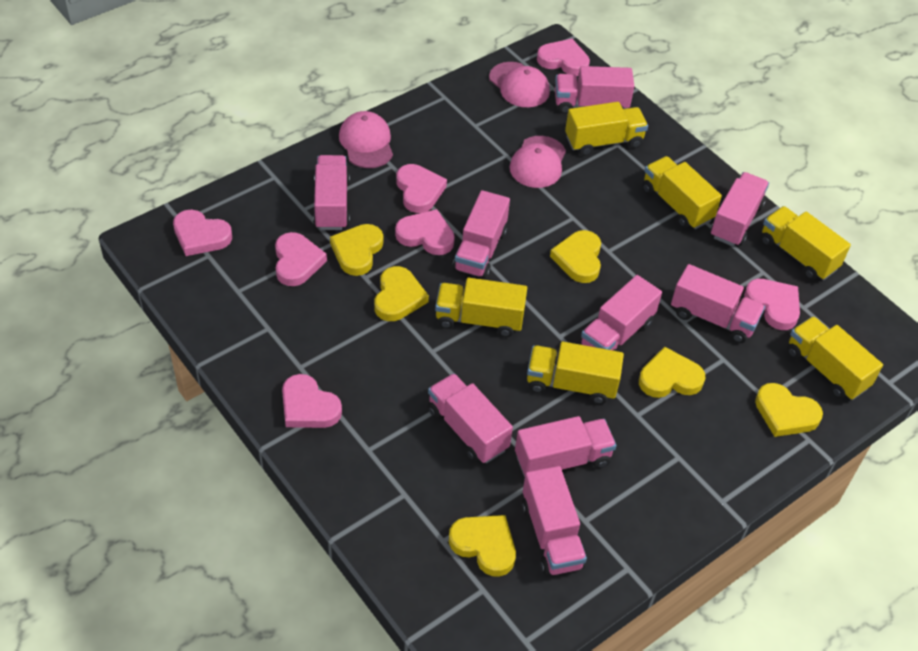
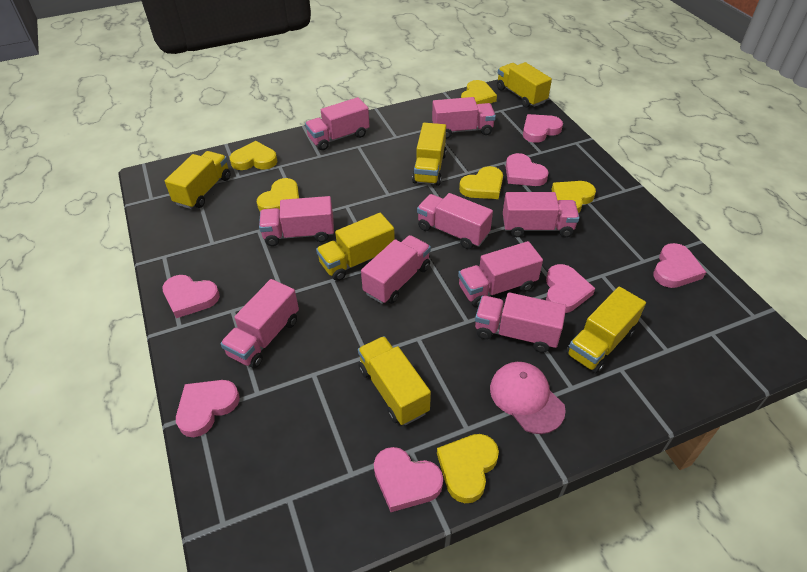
pink cap: 3 -> 1

